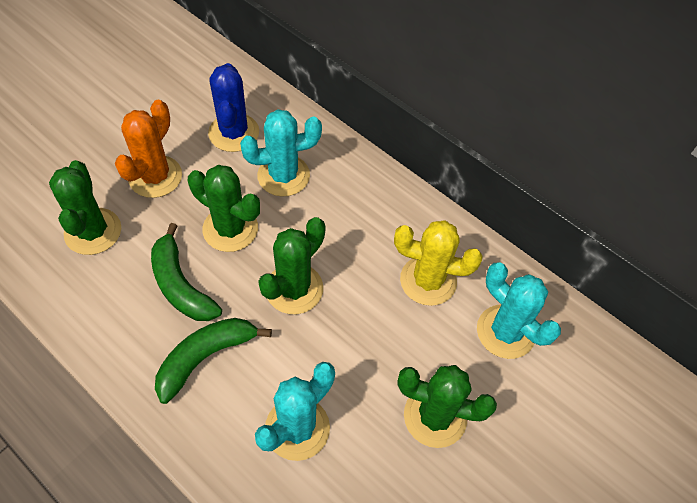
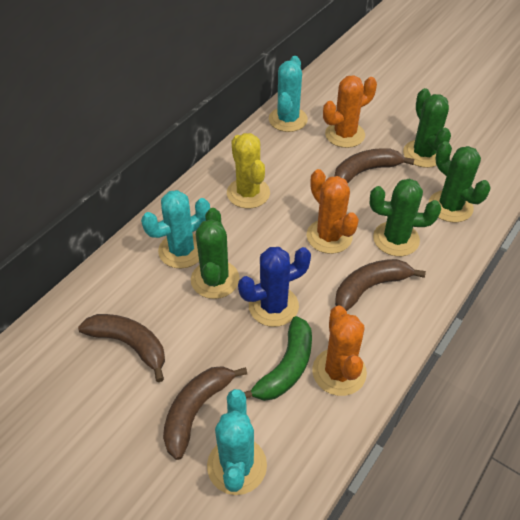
brown banana: 0 -> 4
green banana: 2 -> 1
orange cactus: 1 -> 3

